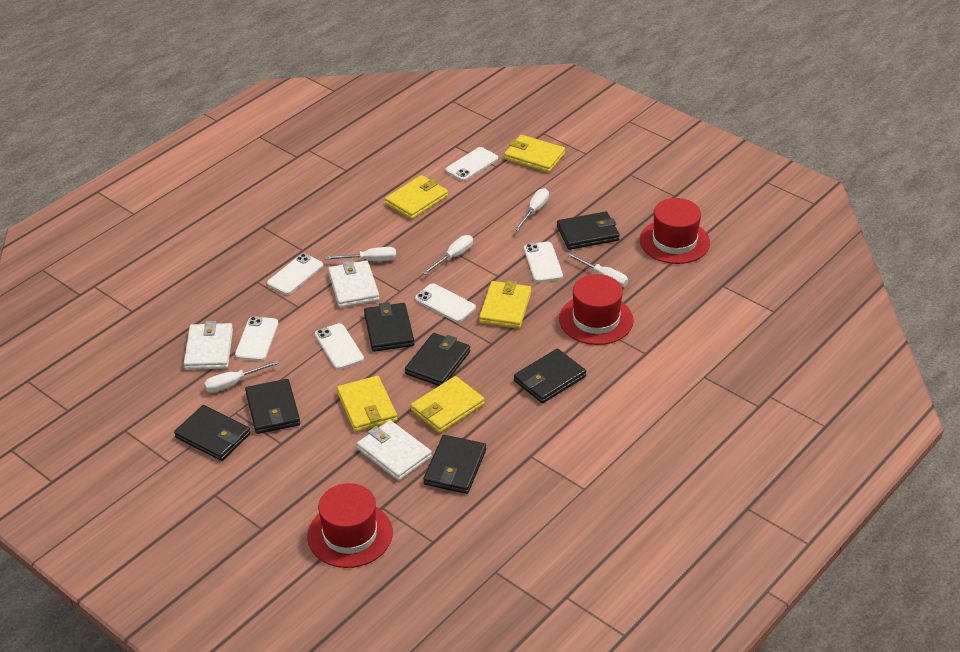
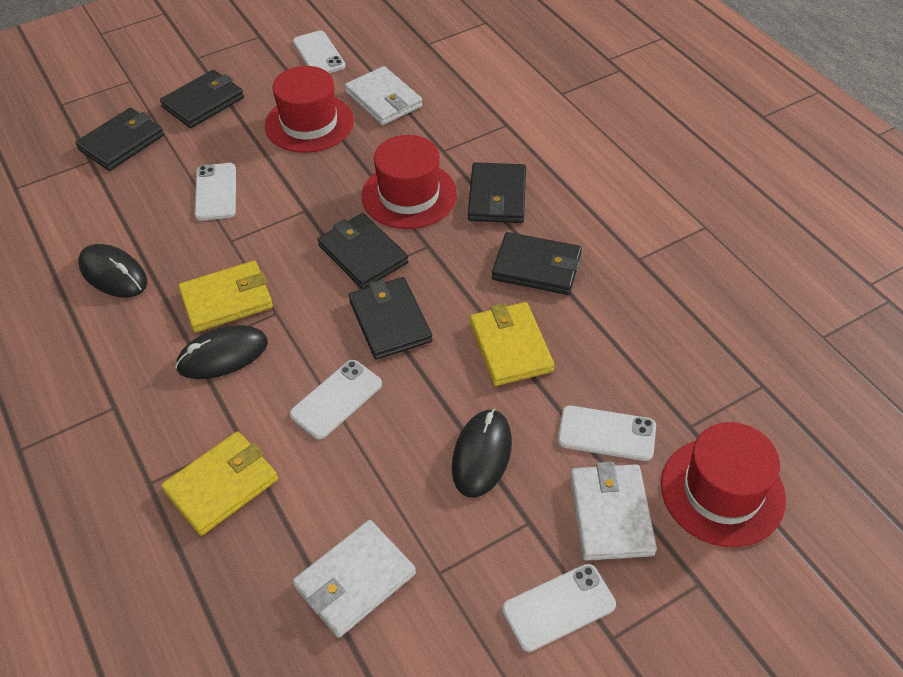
black mouse: 0 -> 3
black wallet: 7 -> 6
white phone: 6 -> 5
white screwdriver: 5 -> 0
yellow wallet: 5 -> 3

